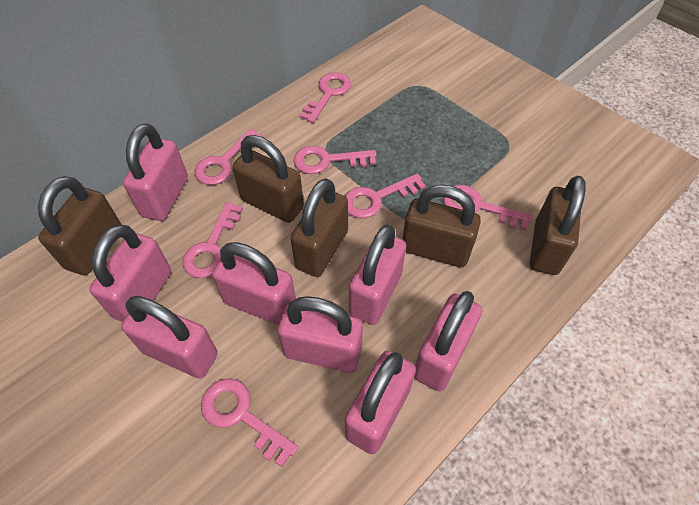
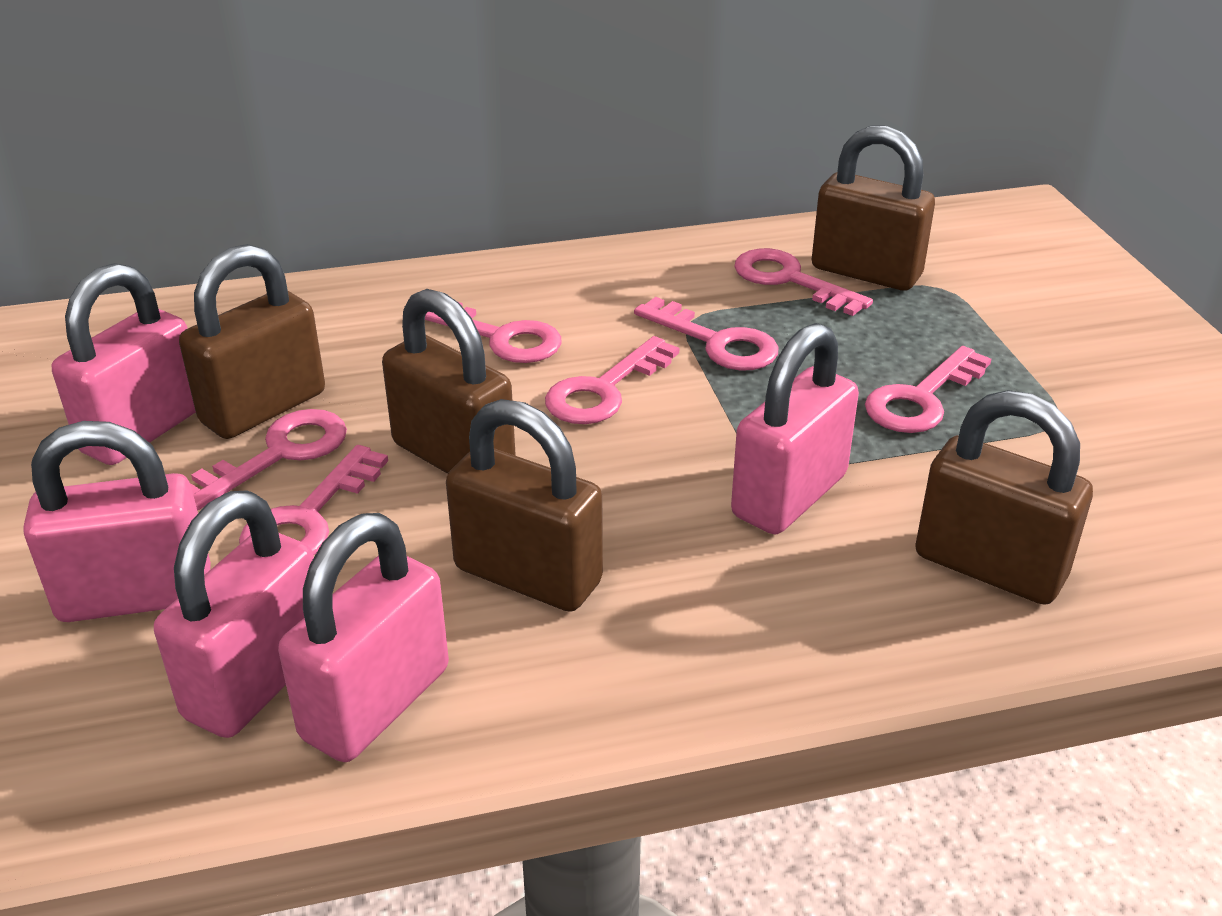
pink padlock: 8 -> 5

